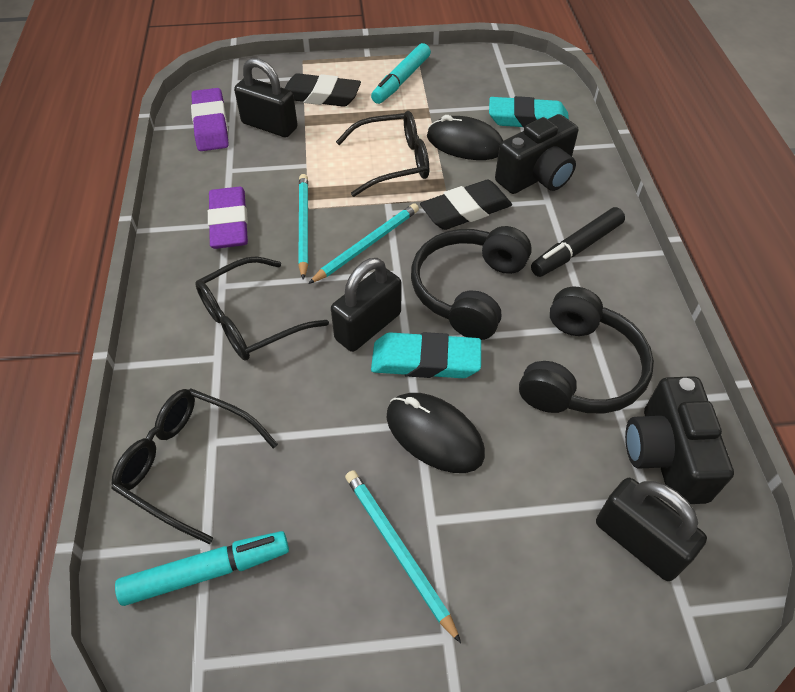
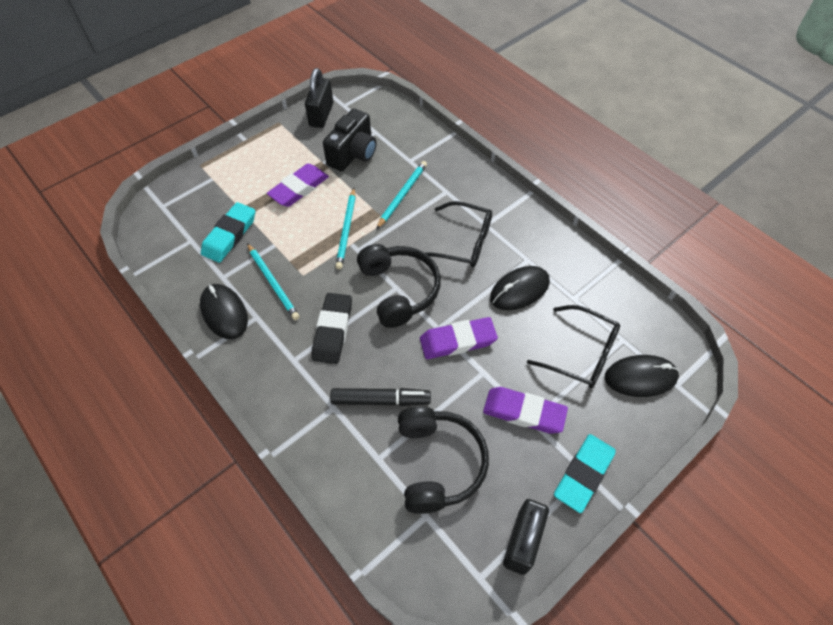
black camera: 2 -> 1
black eraser: 2 -> 1
black glasses: 3 -> 2
black mouse: 2 -> 3
black padlock: 3 -> 2
purple eraser: 2 -> 3
turquoise marker: 2 -> 0

